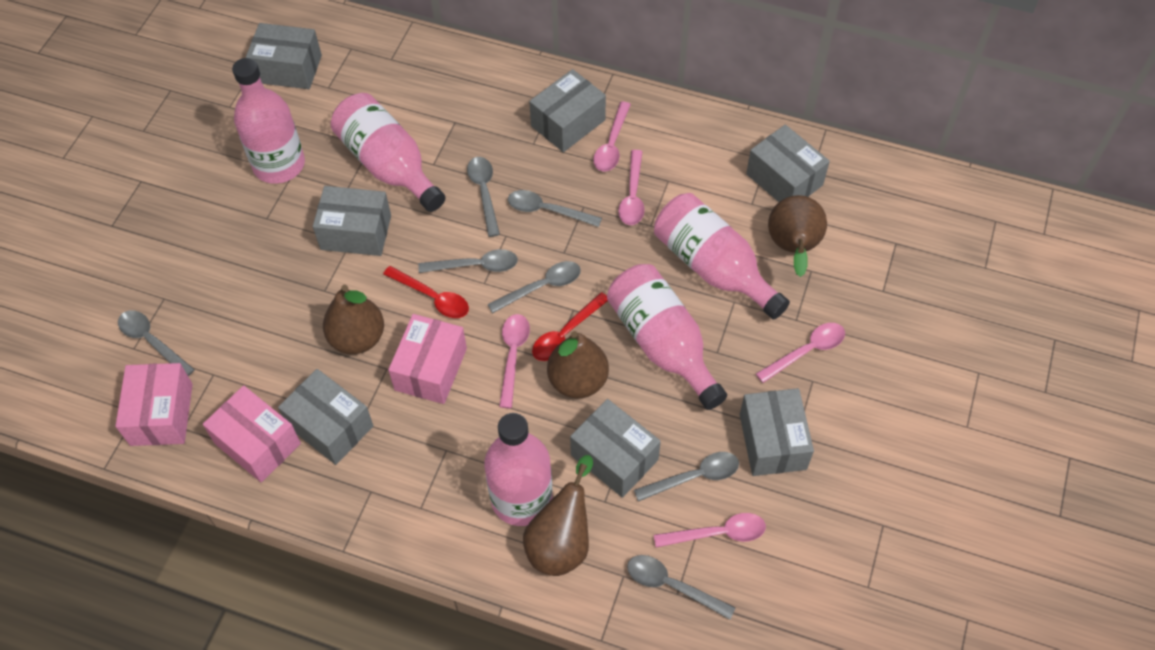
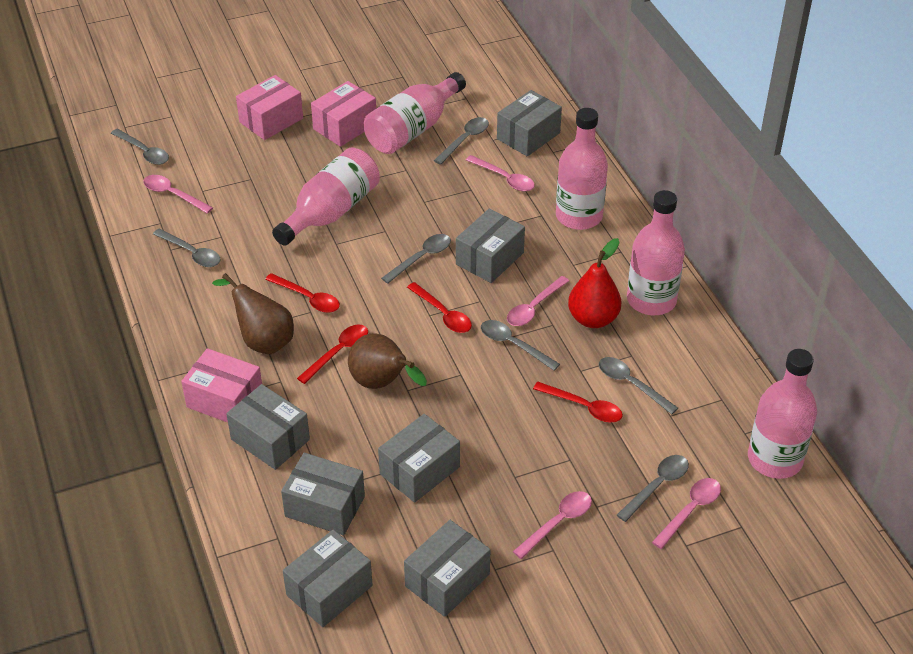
brown pear: 4 -> 2
red pear: 0 -> 1
red spoon: 2 -> 4

